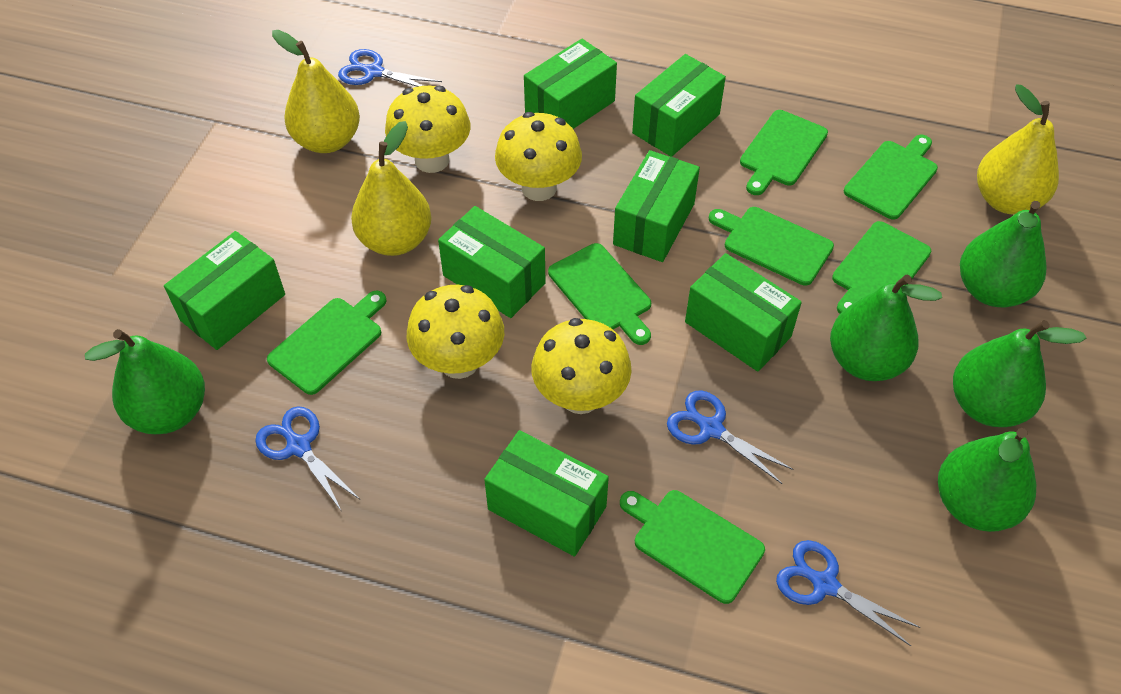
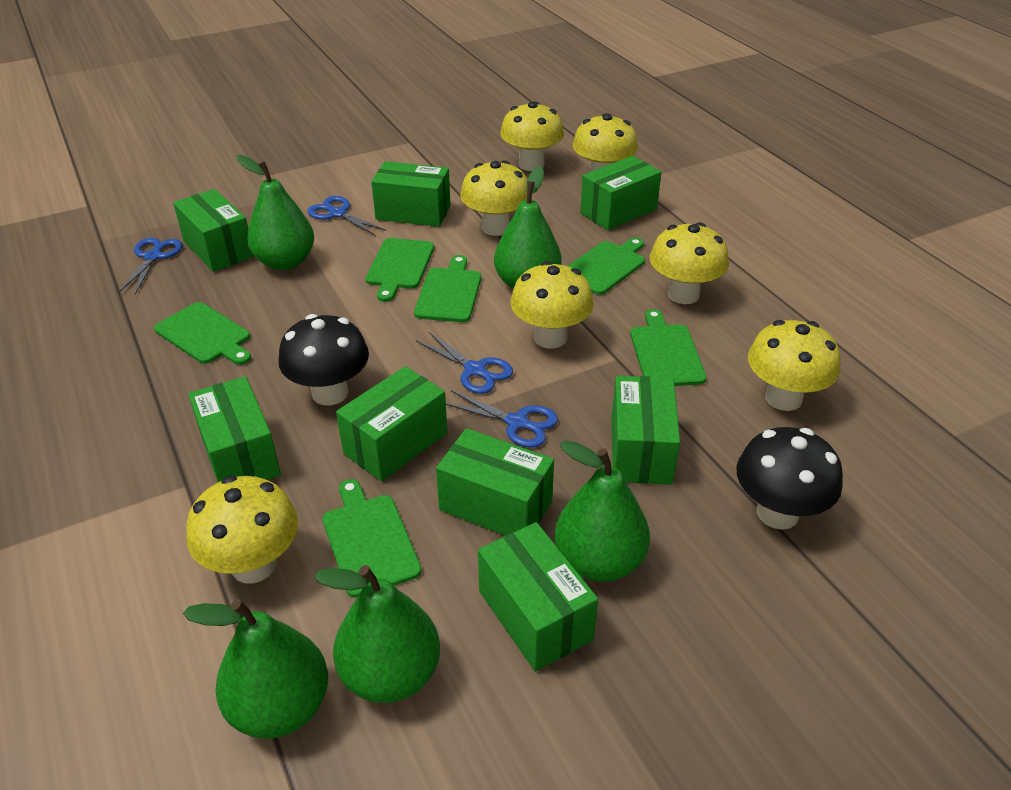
black mushroom: 0 -> 2
green box: 7 -> 8
green cutting board: 7 -> 6
yellow mushroom: 4 -> 7
yellow pear: 3 -> 0

